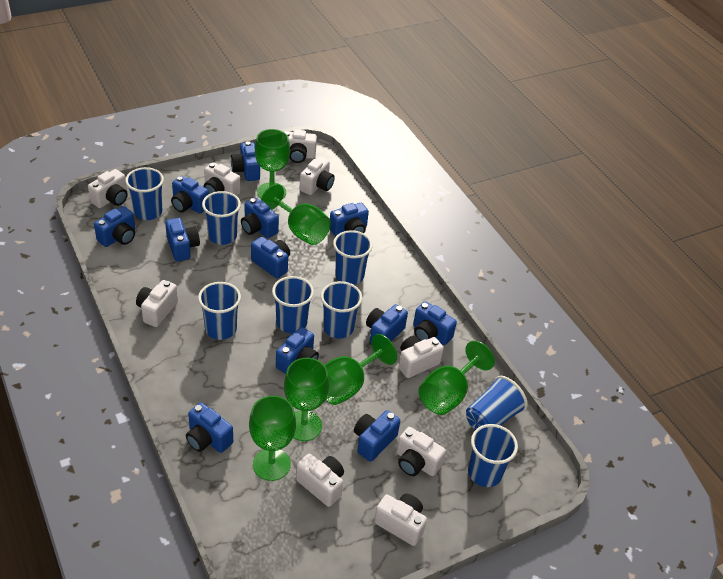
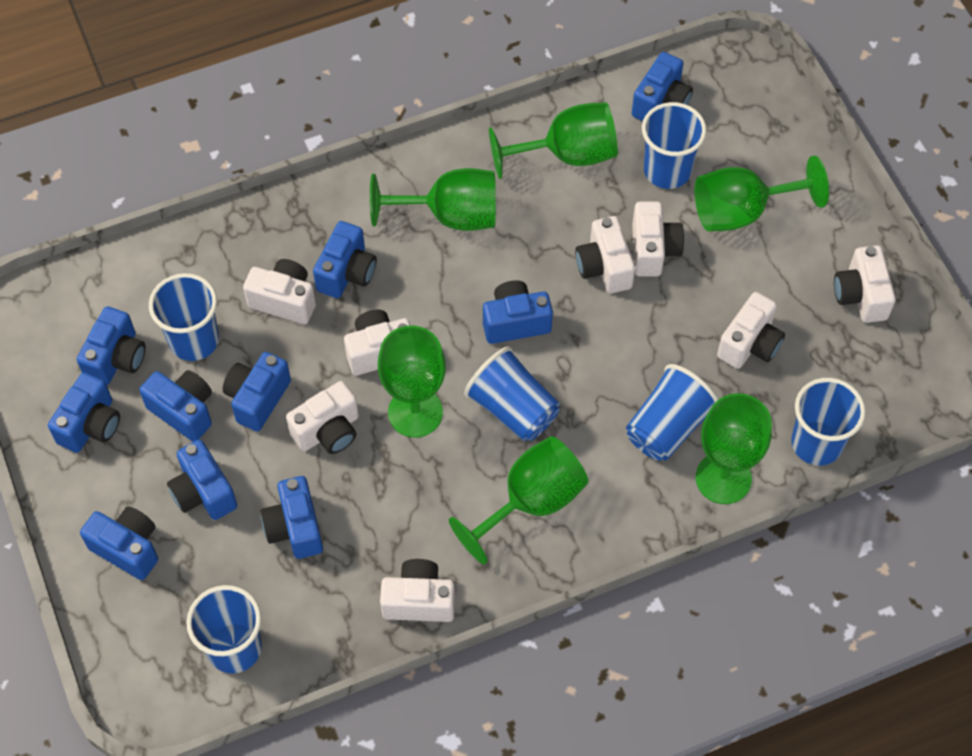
blue camera: 12 -> 10
blue cup: 8 -> 6
white camera: 9 -> 8

